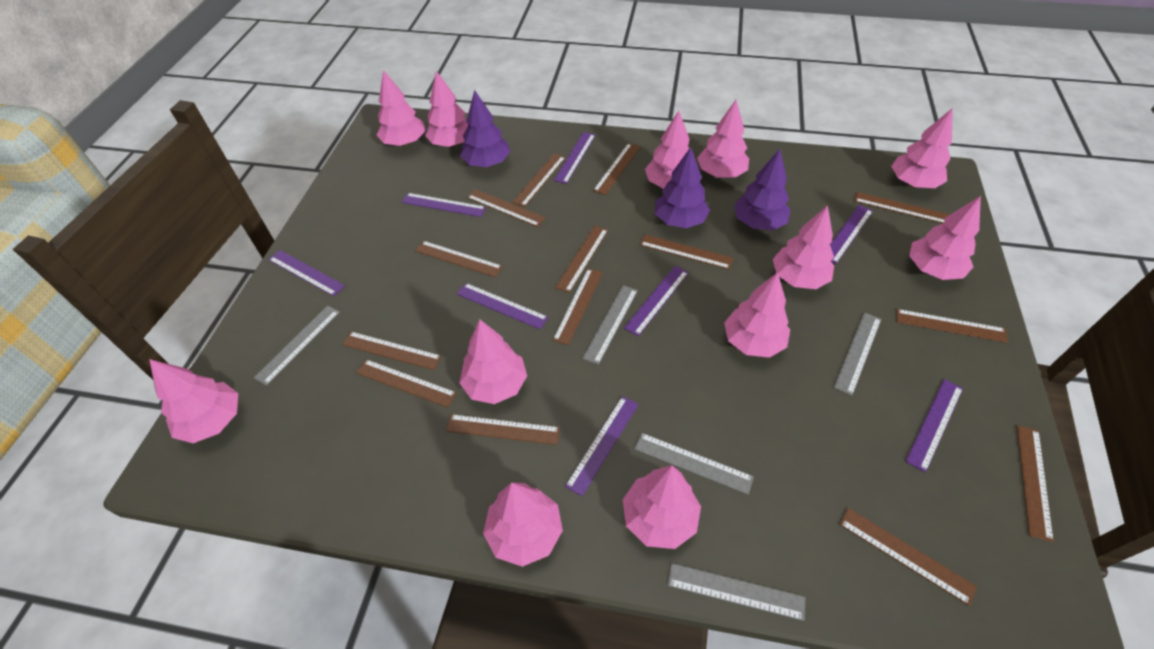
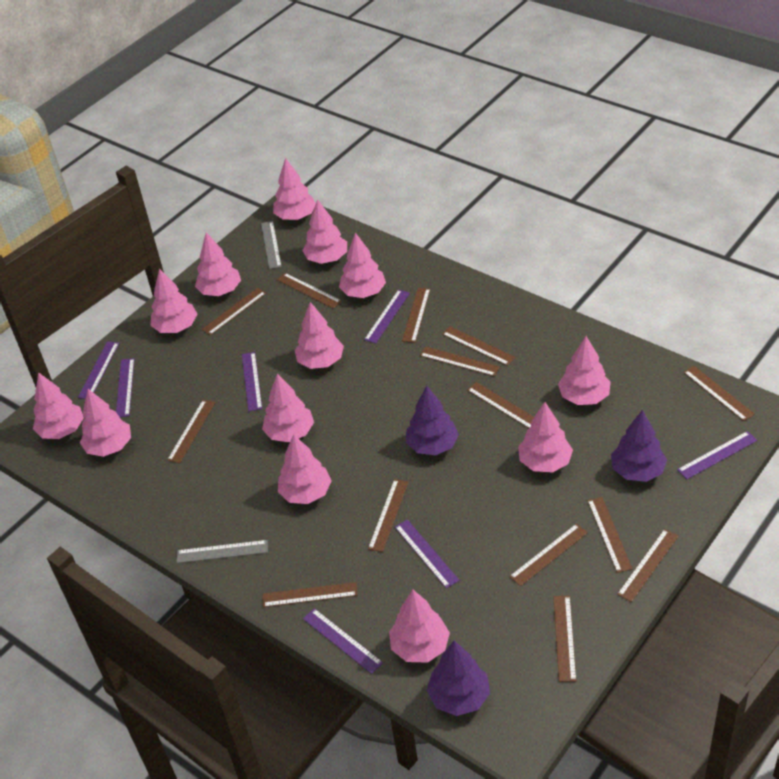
grey ruler: 5 -> 2
pink tree: 12 -> 13
purple ruler: 8 -> 7

